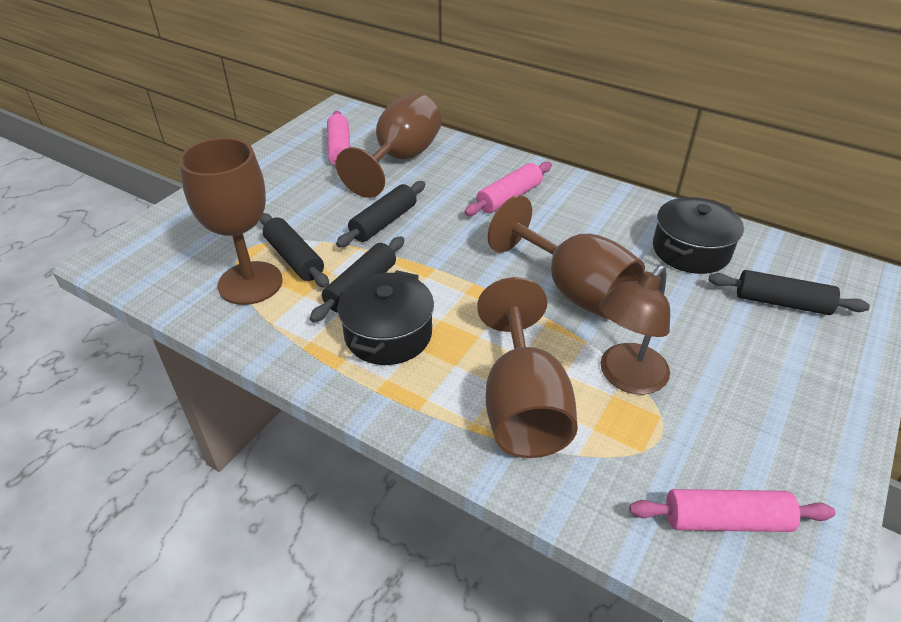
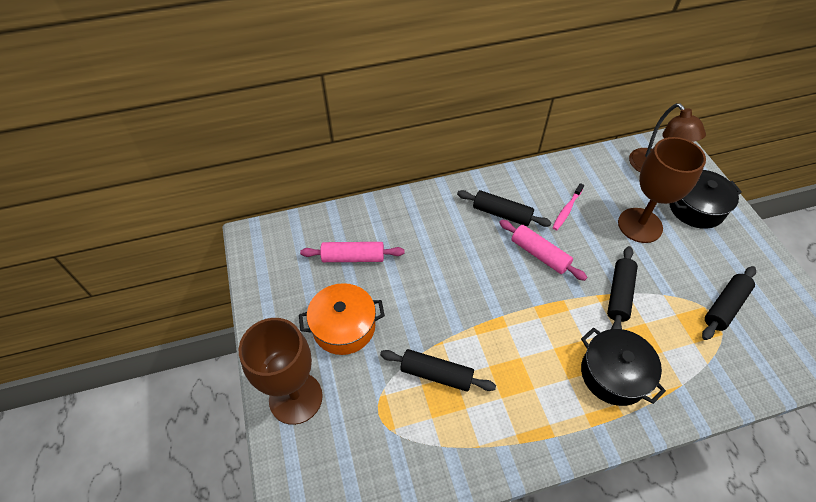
brown goblet: 4 -> 2
orange pot: 0 -> 1
pink rolling pin: 3 -> 2
pink toothbrush: 0 -> 1

